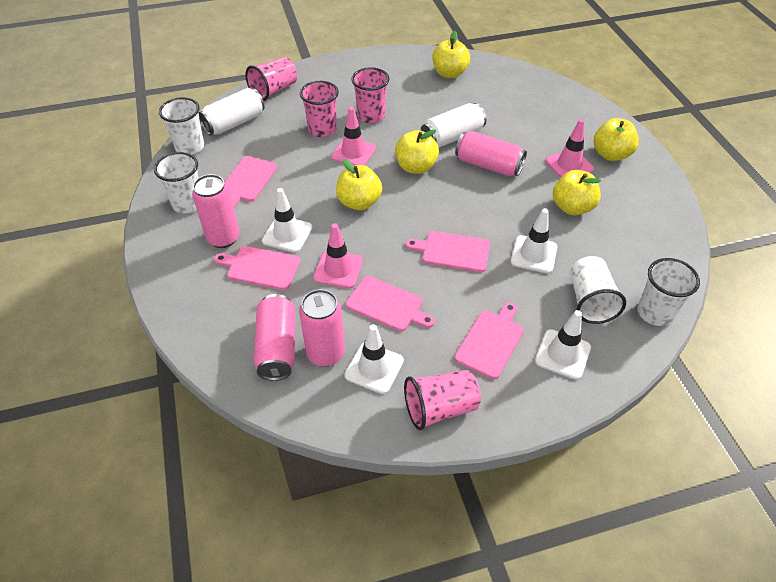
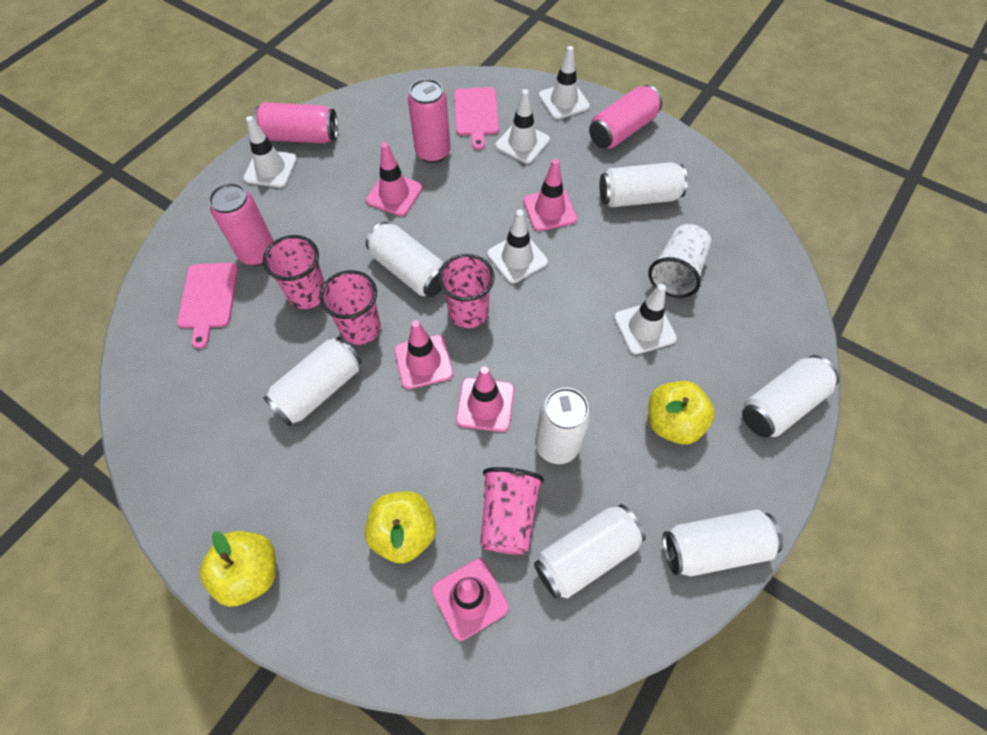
pink cutting board: 5 -> 2
pink traffic cone: 3 -> 5
white can: 2 -> 7
white cup: 4 -> 1
white traffic cone: 4 -> 5
yellow apple: 5 -> 3

